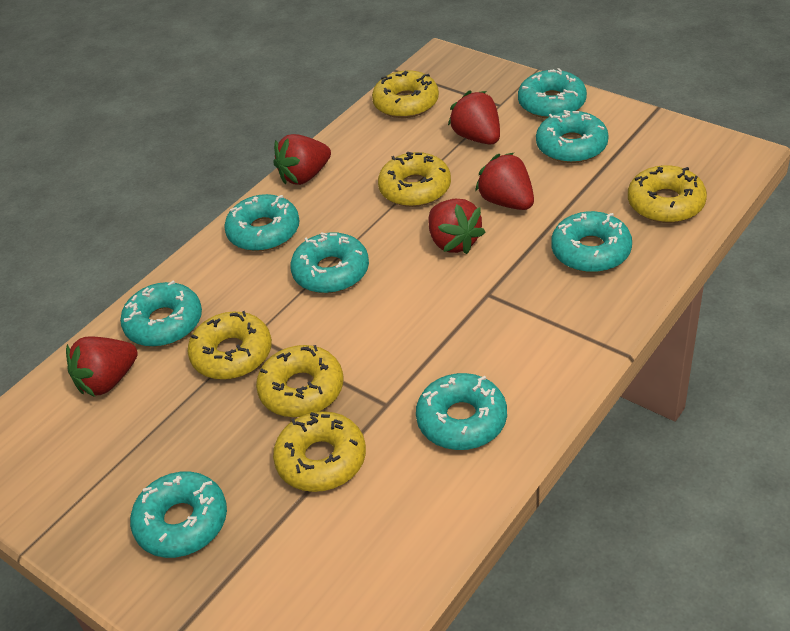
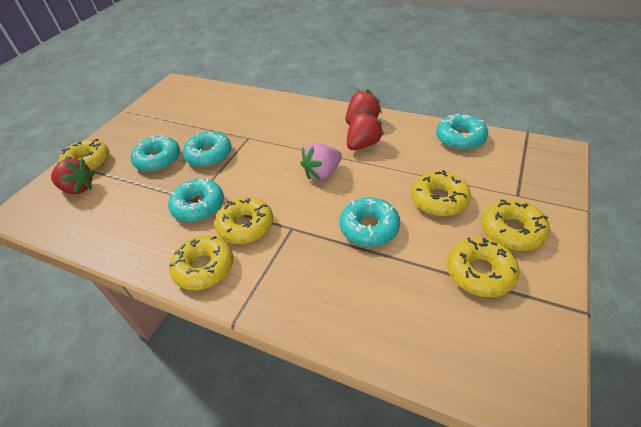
pink strawberry: 0 -> 1
red strawberry: 5 -> 3
turquoise donut: 8 -> 5

